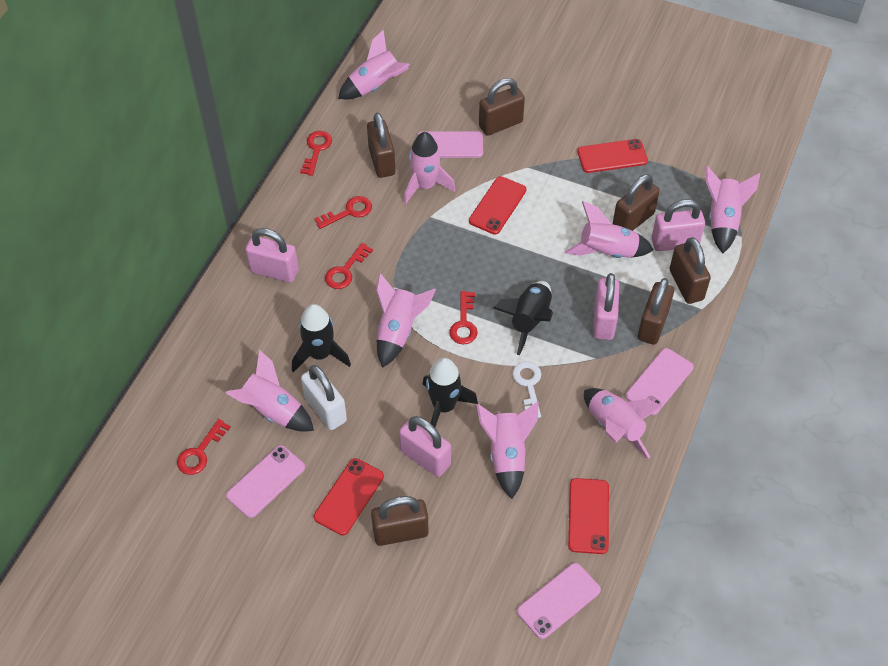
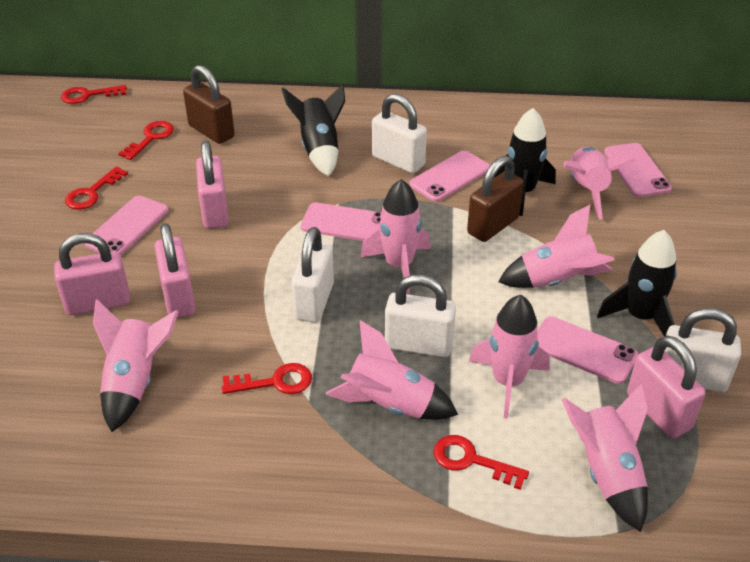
brown padlock: 6 -> 2
pink phone: 4 -> 5
pink rocket: 8 -> 7
red phone: 4 -> 0
white key: 1 -> 0
white padlock: 1 -> 4

